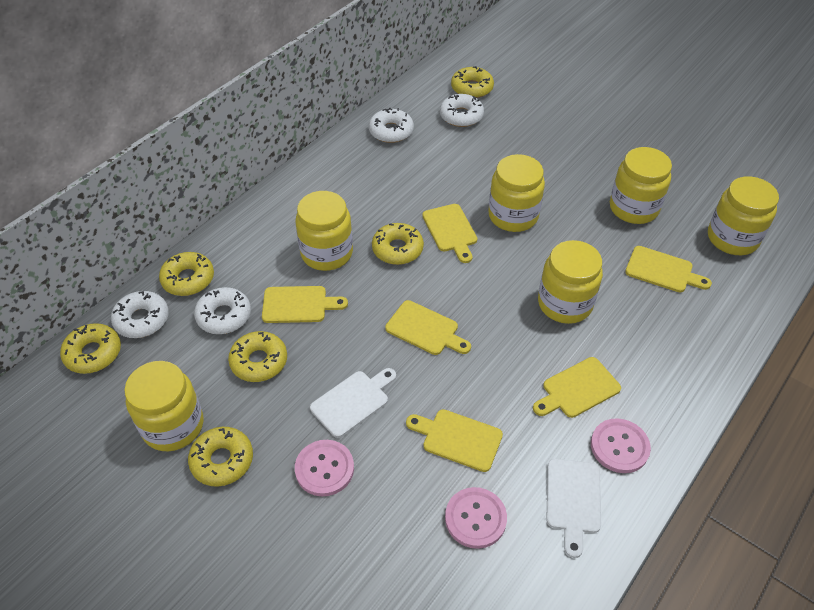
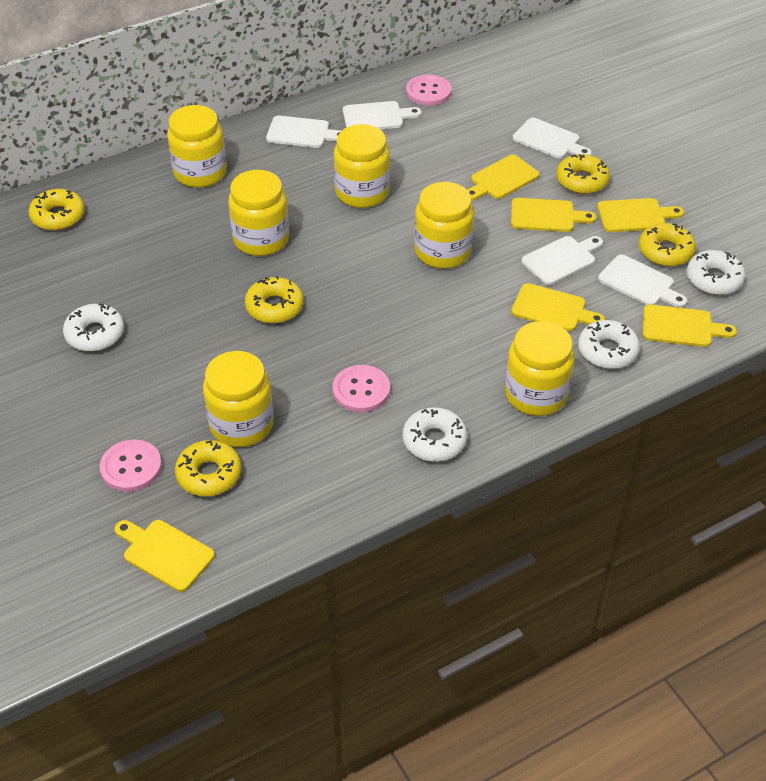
white cutting board: 2 -> 5
yellow donut: 6 -> 5

